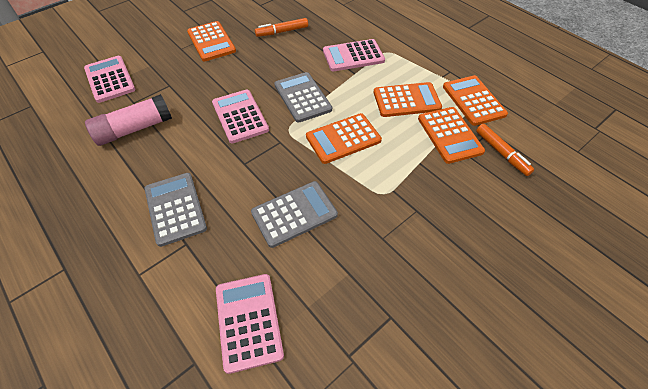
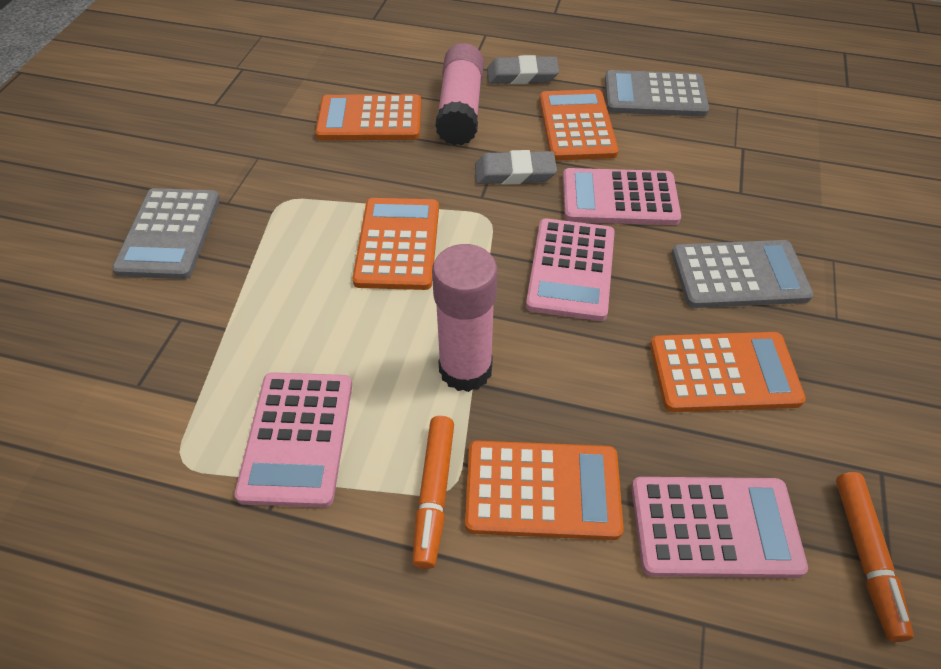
grey eraser: 0 -> 2
pink glue stick: 1 -> 2

